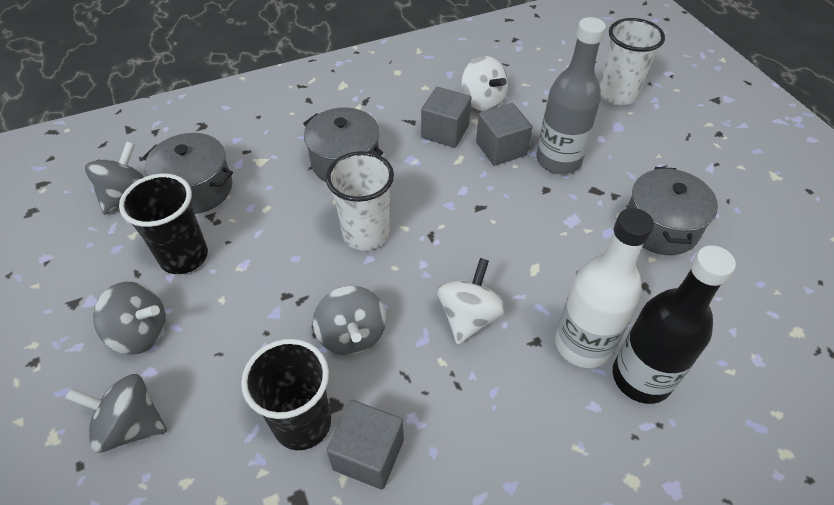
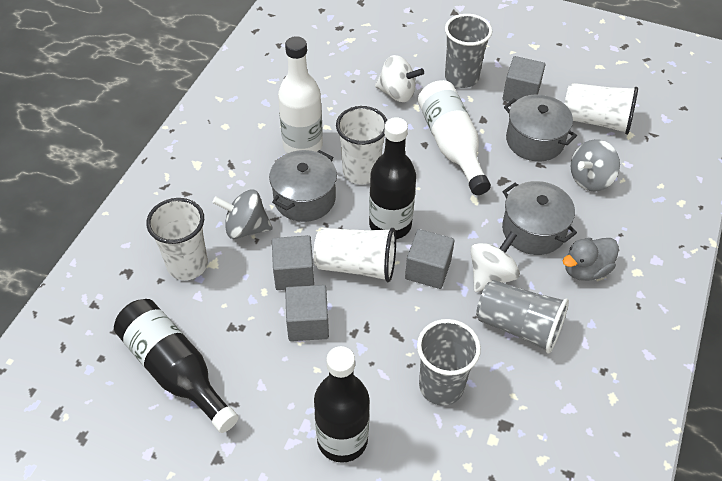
black bottle: 1 -> 3
black cup: 2 -> 0
grey bottle: 1 -> 0
grey cube: 3 -> 4
grey cup: 0 -> 3
grey duck: 0 -> 1
grey spinning top: 4 -> 2
white bottle: 1 -> 2
white cup: 2 -> 4

